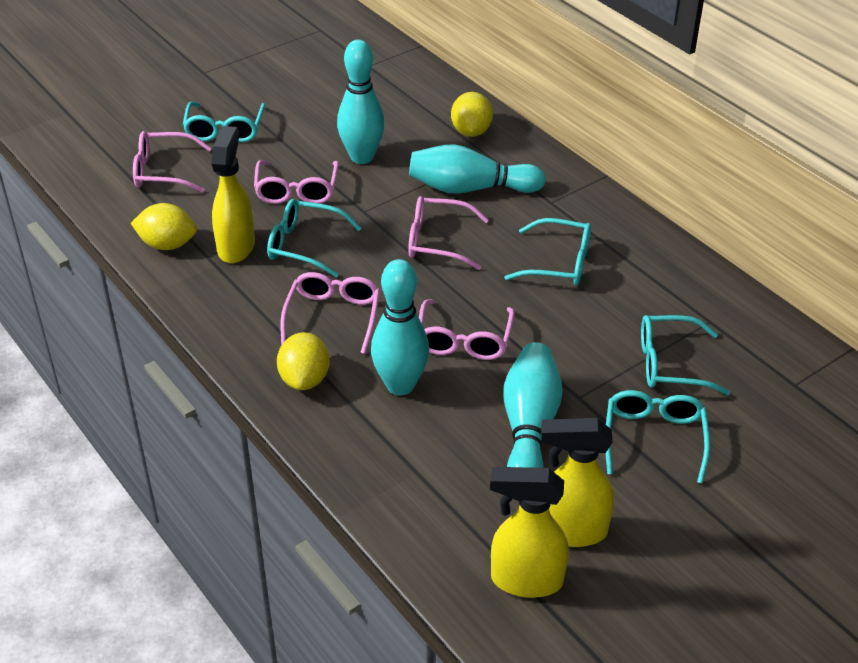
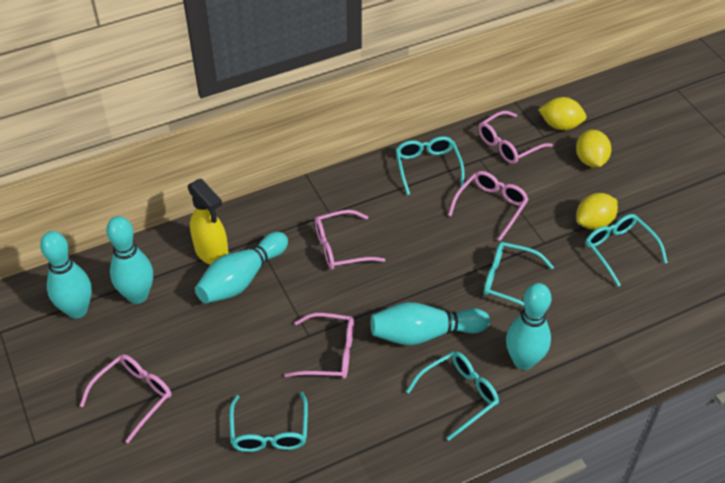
turquoise bowling pin: 4 -> 5
yellow spray bottle: 3 -> 1

